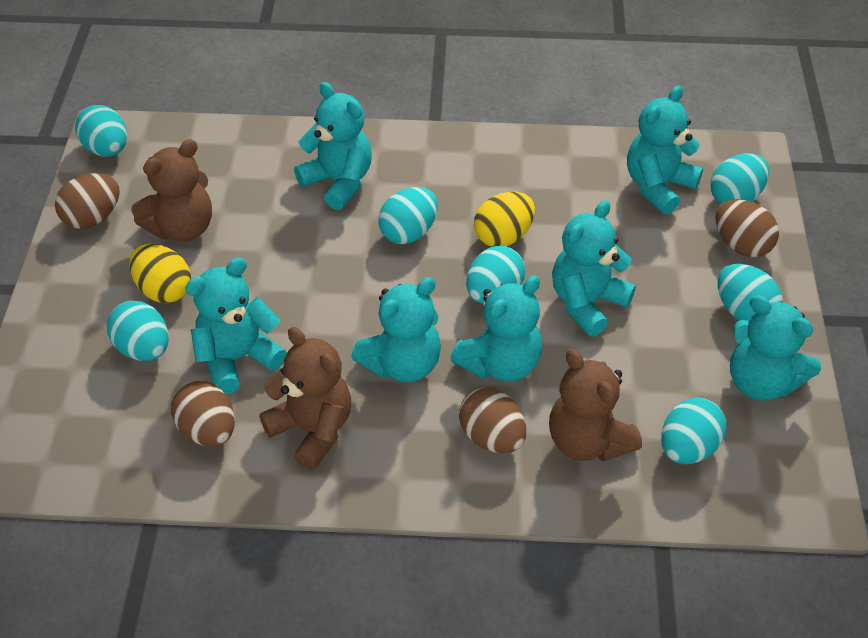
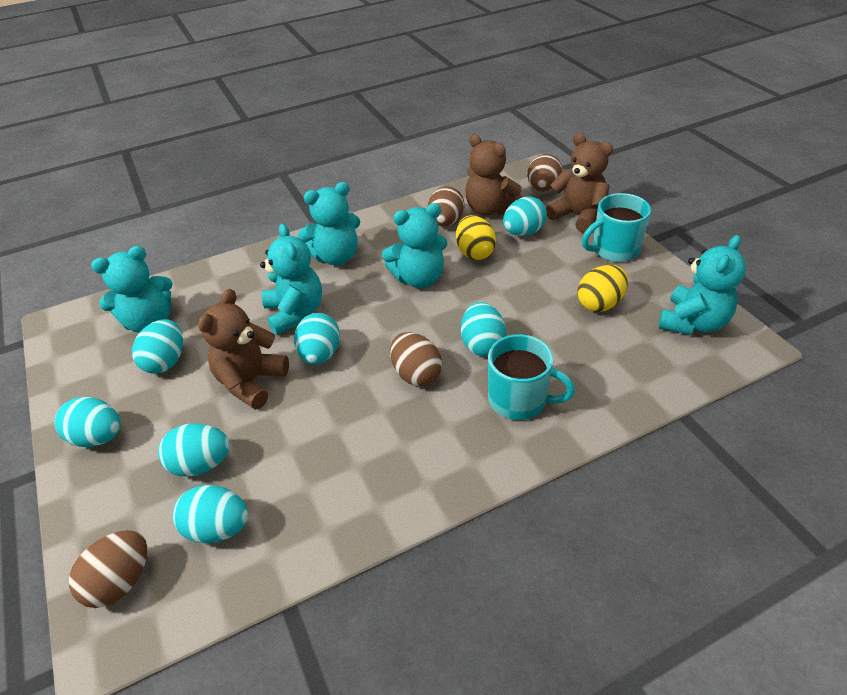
turquoise mug: 0 -> 2
turquoise teddy bear: 7 -> 5

